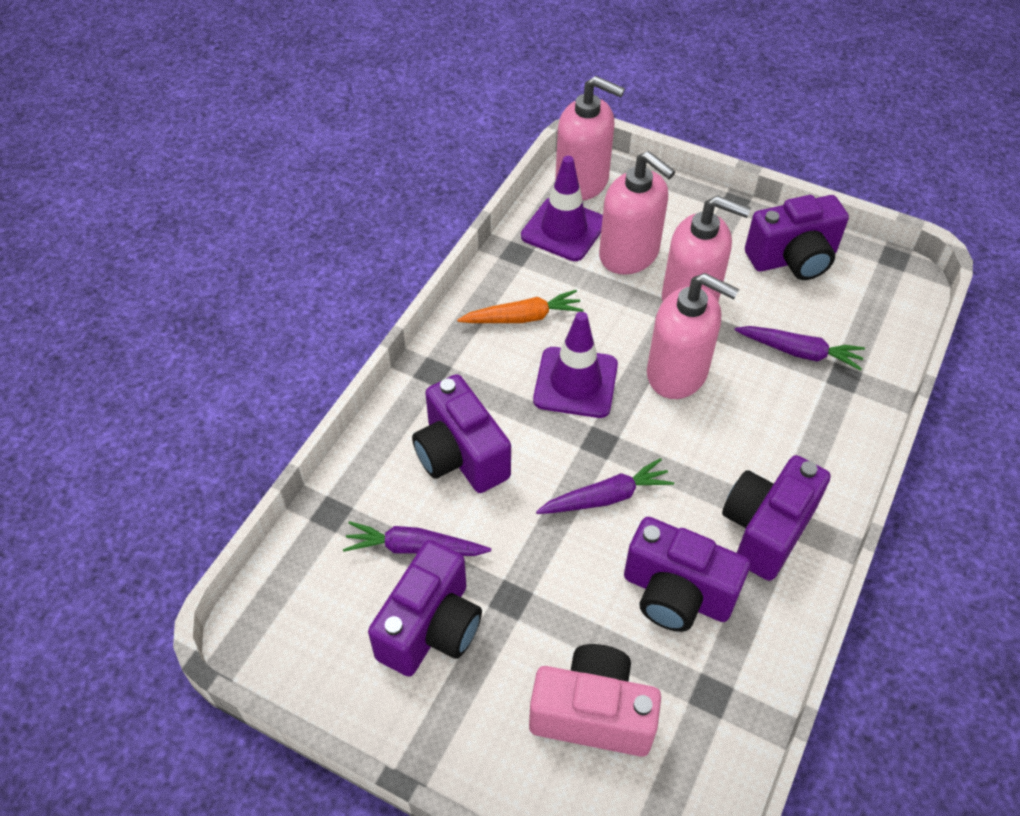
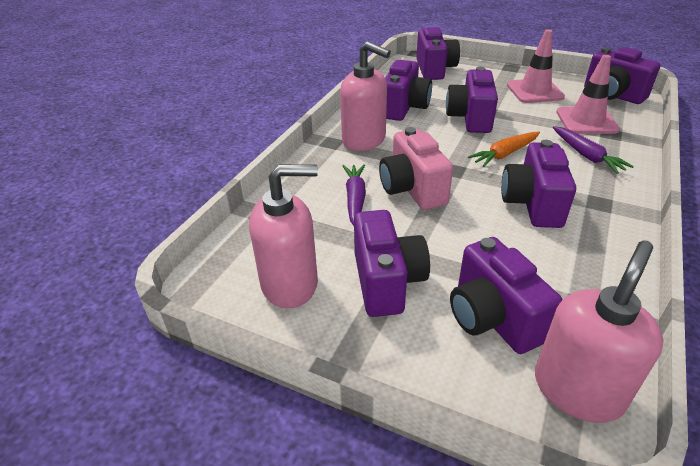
pink soap dispenser: 4 -> 3
pink traffic cone: 0 -> 2
purple camera: 5 -> 7
purple carrot: 3 -> 2
purple traffic cone: 2 -> 0

